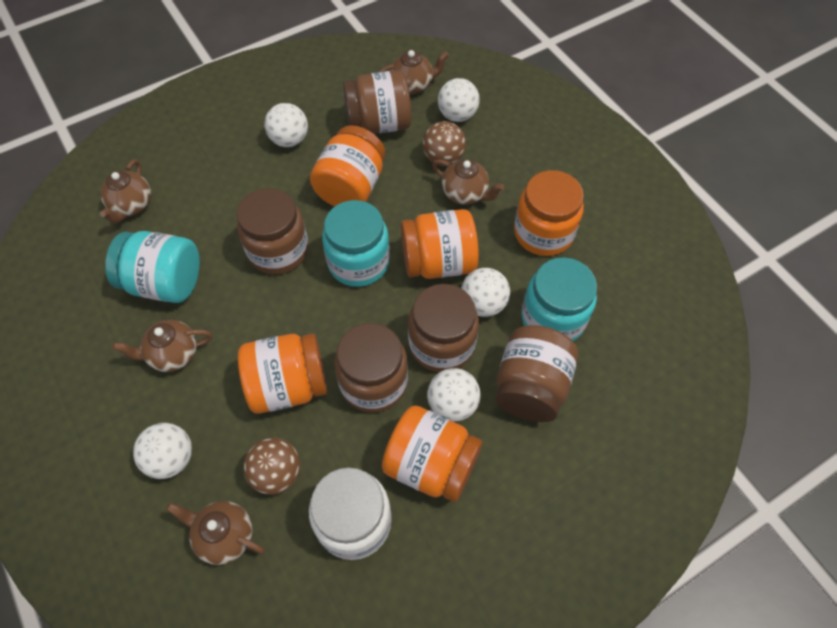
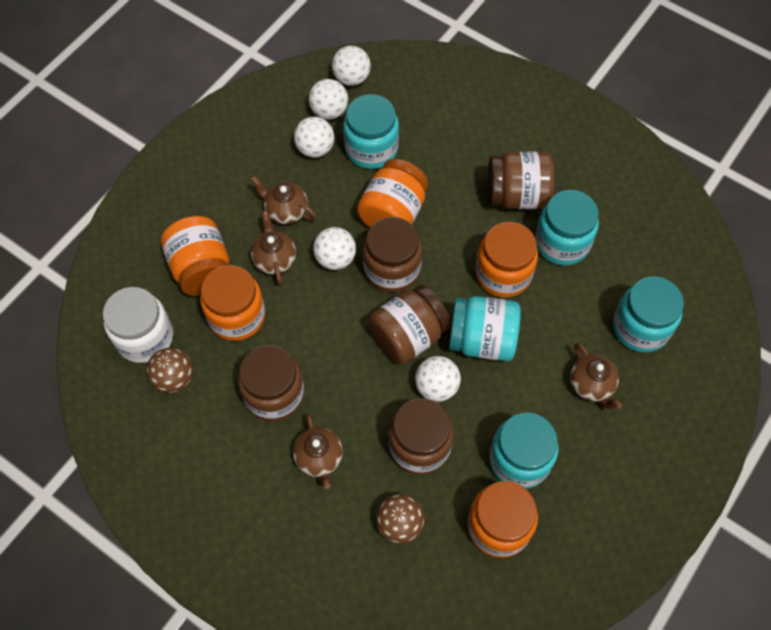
brown teapot: 5 -> 4
turquoise jar: 3 -> 5

